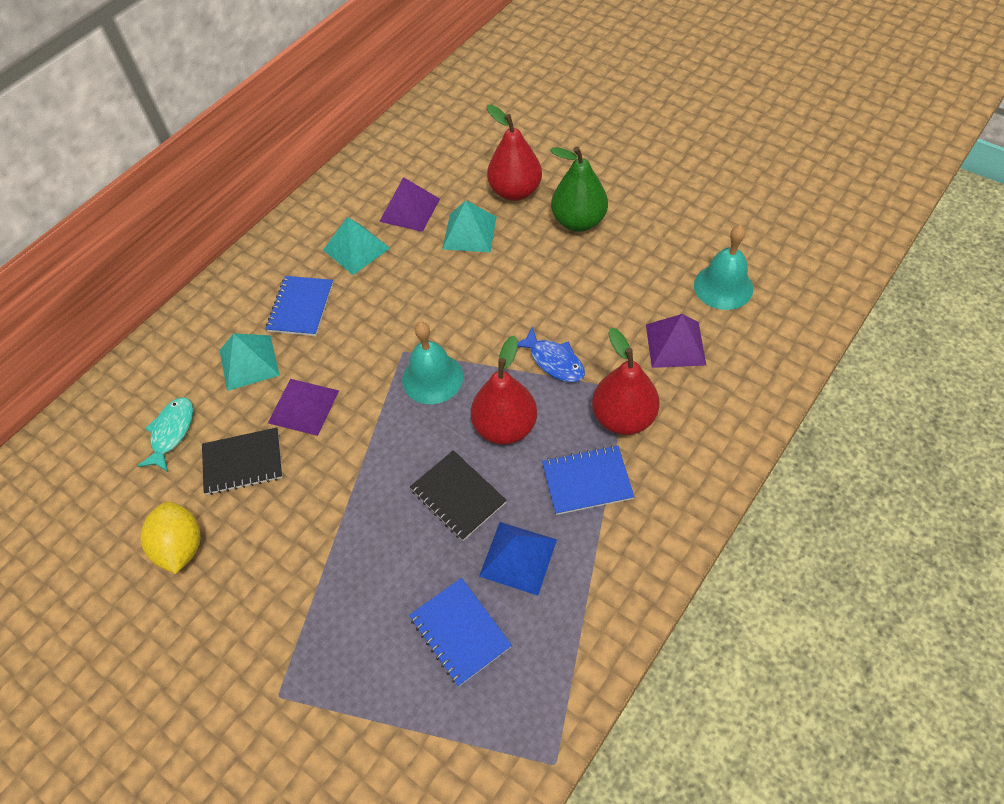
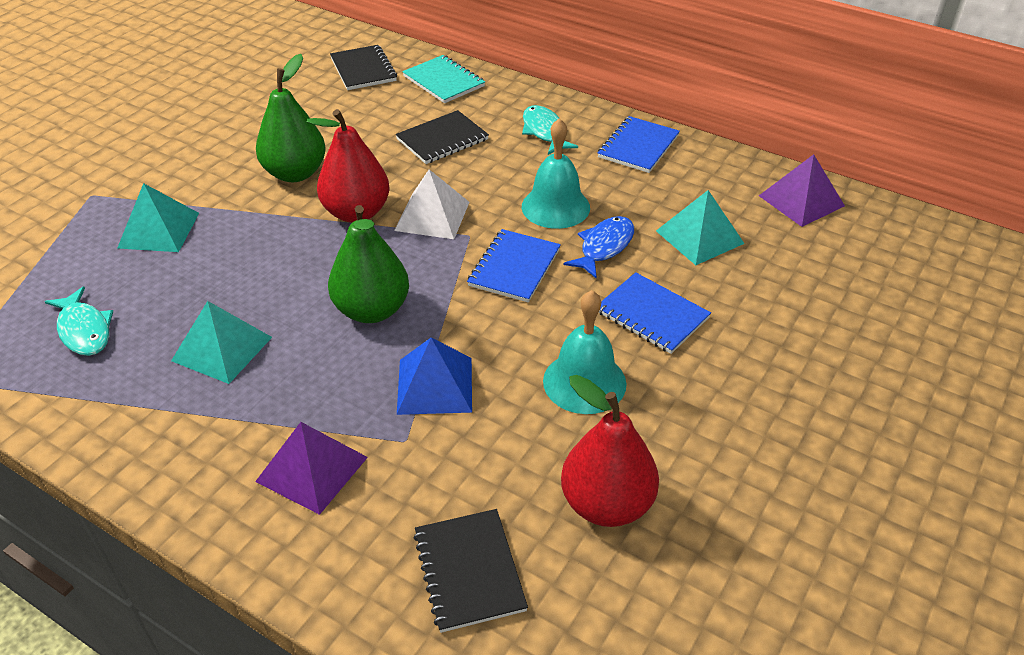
black notebook: 2 -> 3
green pear: 1 -> 2
purple pyramid: 3 -> 2
red pear: 3 -> 2
turquoise fish: 1 -> 2
turquoise notebook: 0 -> 1
white pyramid: 0 -> 1
yellow lemon: 1 -> 0

